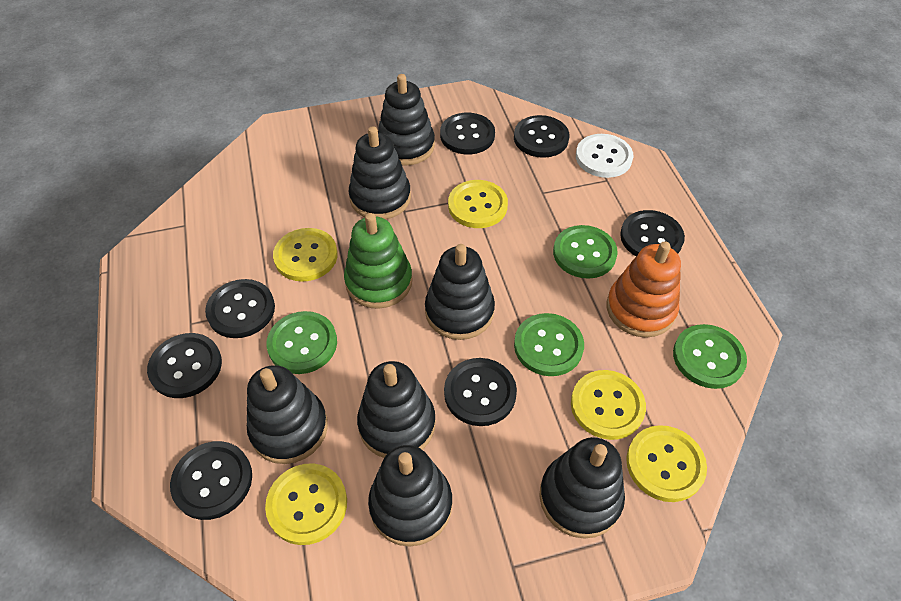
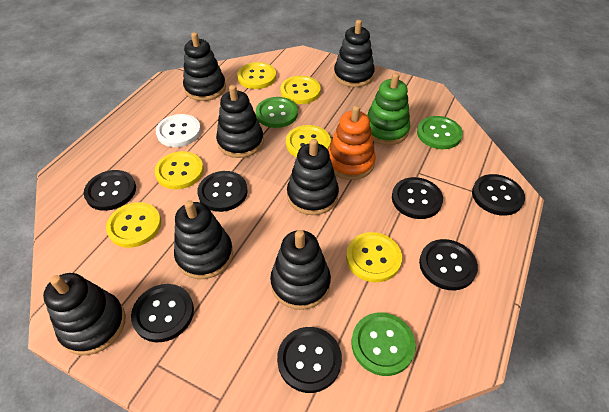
green button: 4 -> 3
yellow button: 5 -> 6

